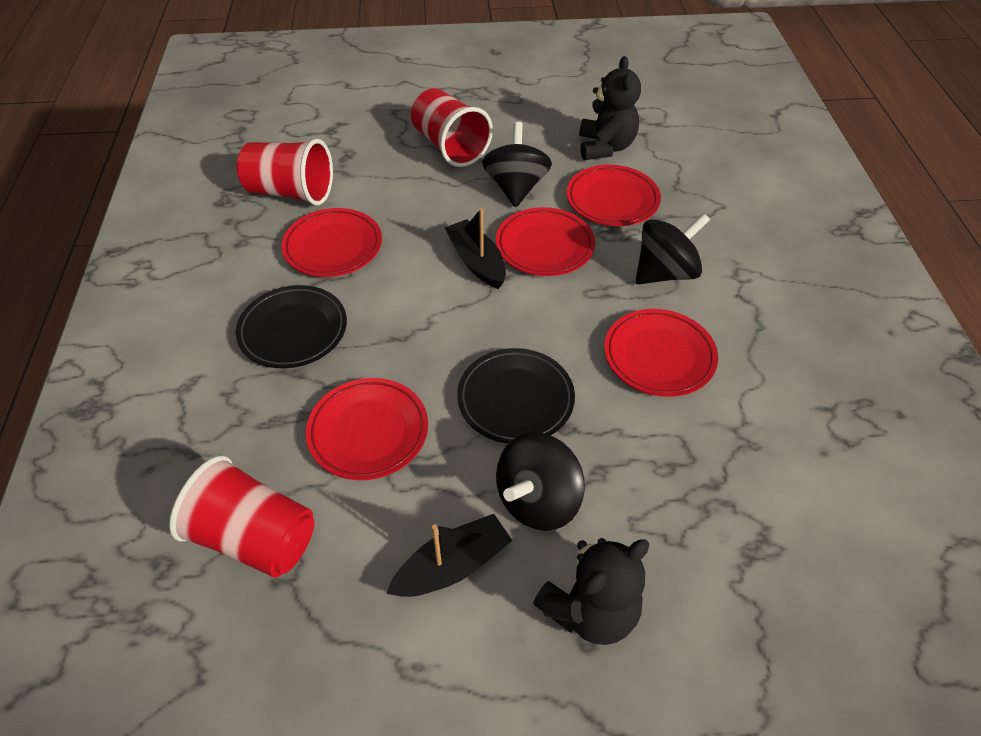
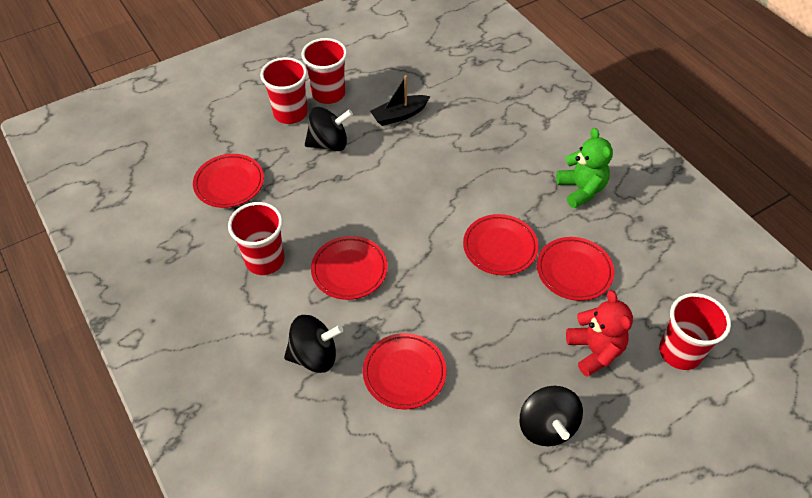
black boat: 2 -> 1
black plate: 2 -> 0
black teddy bear: 2 -> 0
green teddy bear: 0 -> 1
red cup: 3 -> 4
red teddy bear: 0 -> 1

